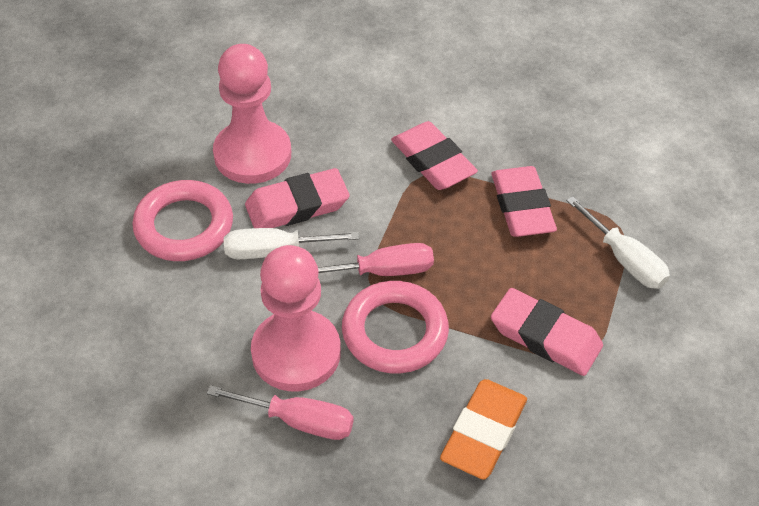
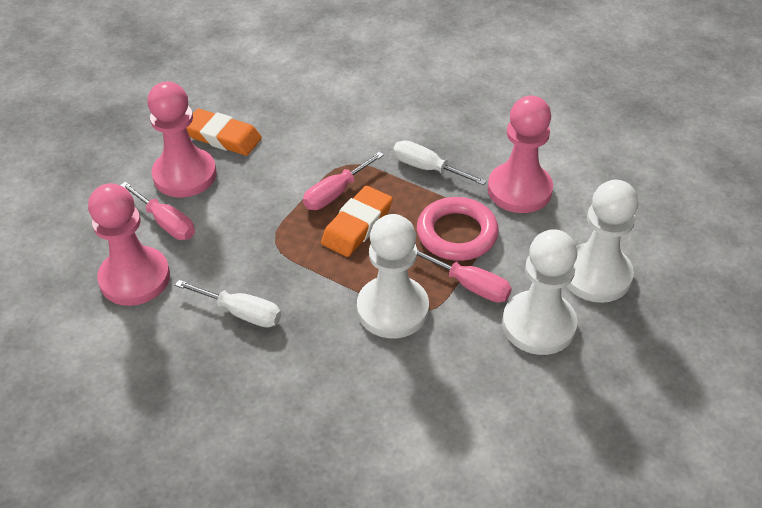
orange eraser: 1 -> 2
pink eraser: 4 -> 0
pink pawn: 2 -> 3
pink ring: 2 -> 1
pink screwdriver: 2 -> 3
white pawn: 0 -> 3

